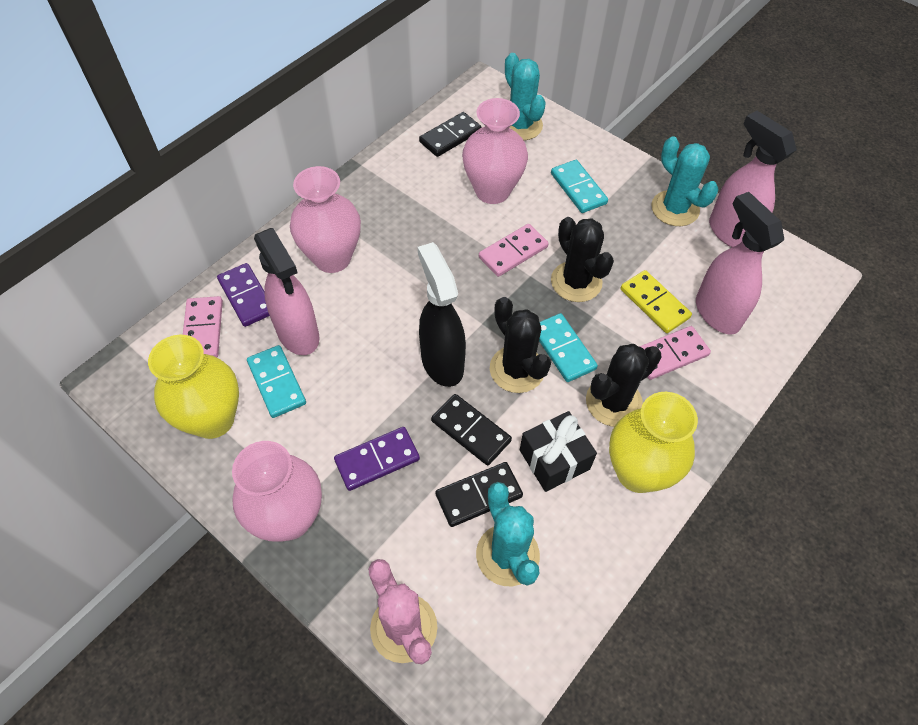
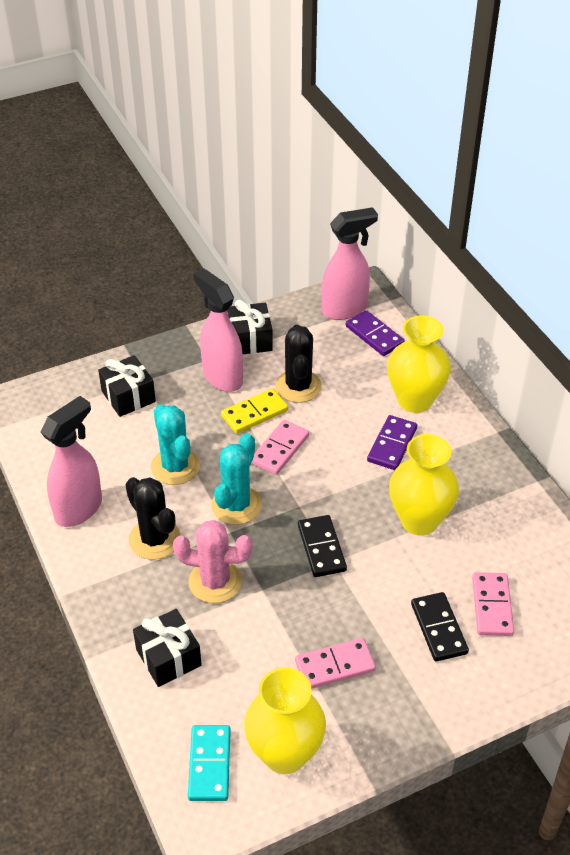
black cactus: 3 -> 2
black domino: 3 -> 2
black gift: 1 -> 3
black spray bottle: 1 -> 0
pink vase: 3 -> 0
turquoise cactus: 3 -> 2
turquoise domino: 3 -> 1
yellow vase: 2 -> 3

